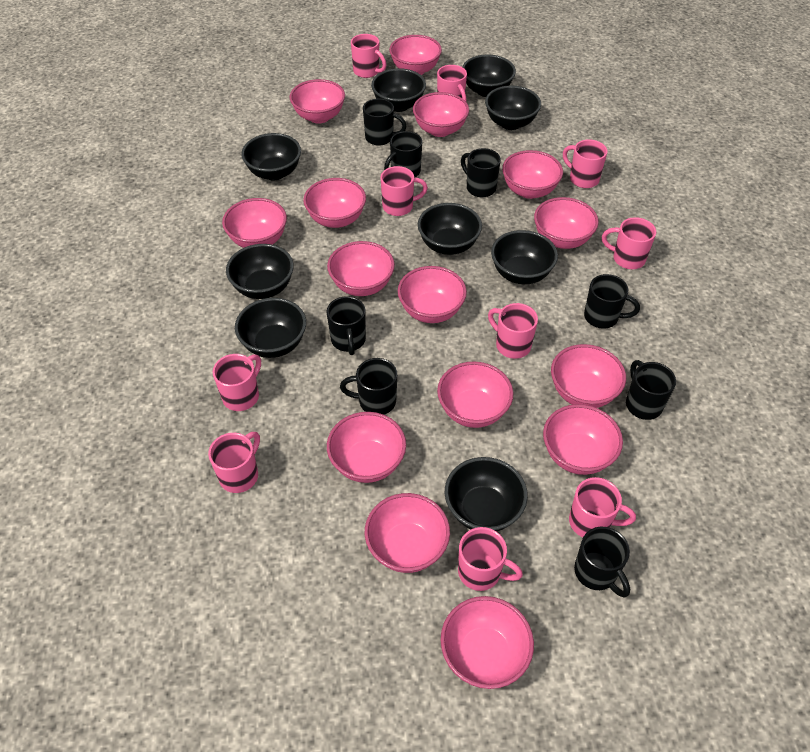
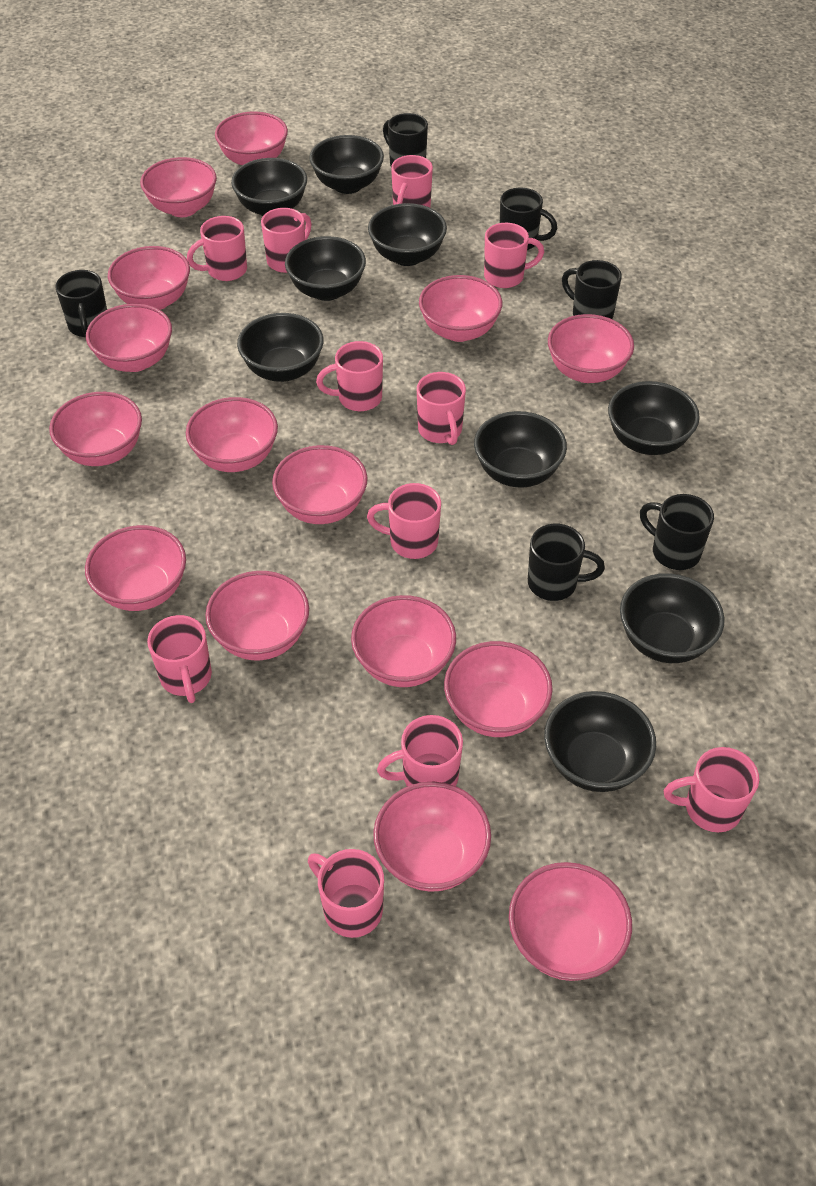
black mug: 8 -> 6
pink mug: 10 -> 11

